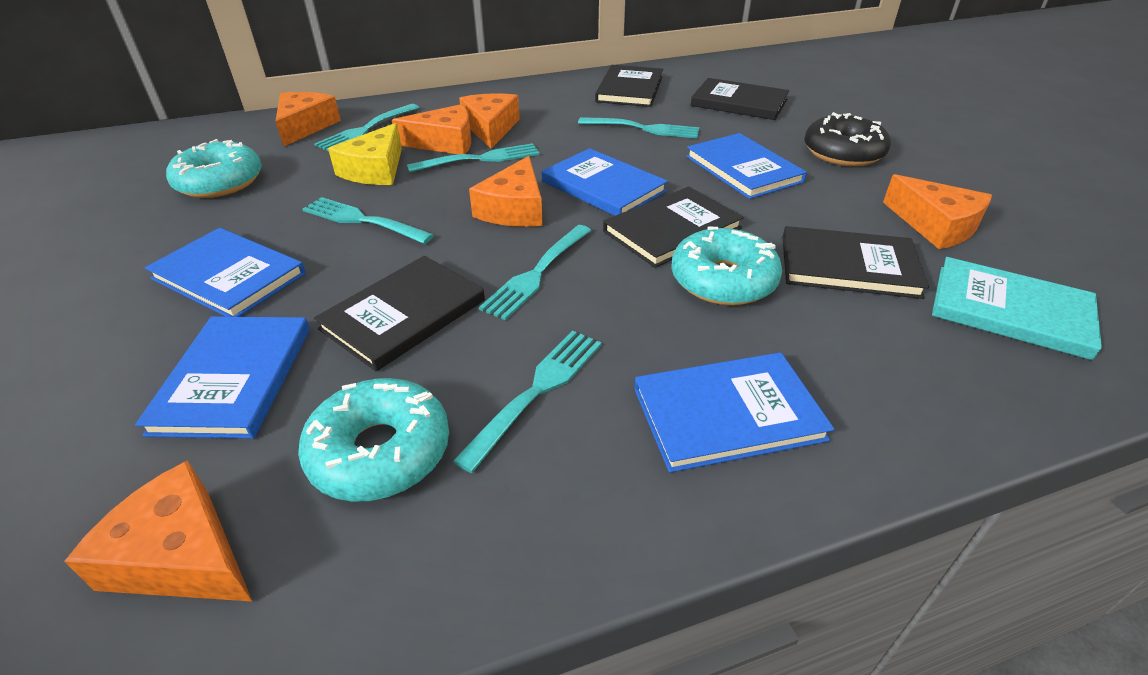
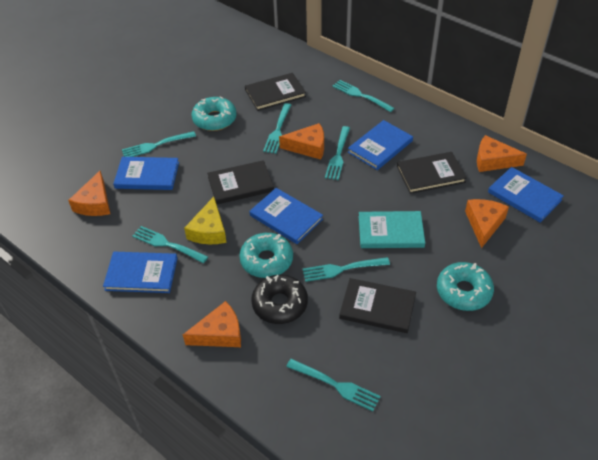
black book: 5 -> 4
orange cheese: 6 -> 5
turquoise fork: 6 -> 7

